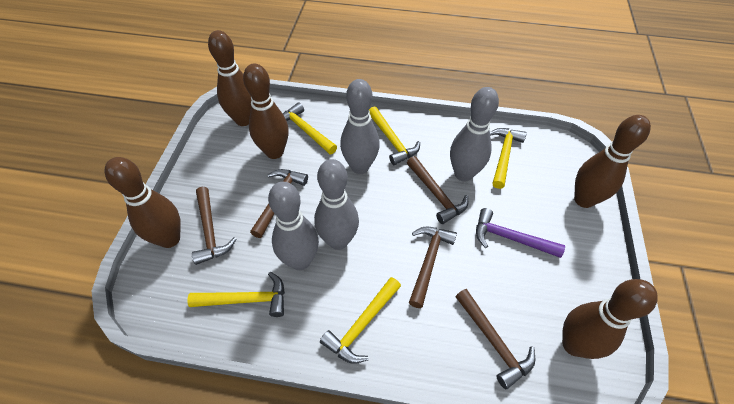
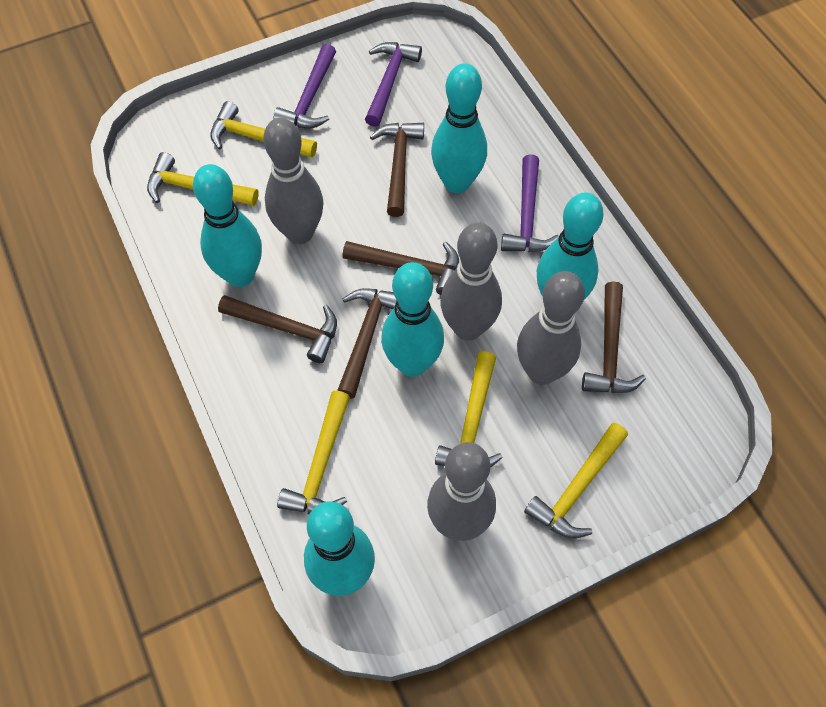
brown bowling pin: 5 -> 0
purple hammer: 1 -> 3
turquoise bowling pin: 0 -> 5

